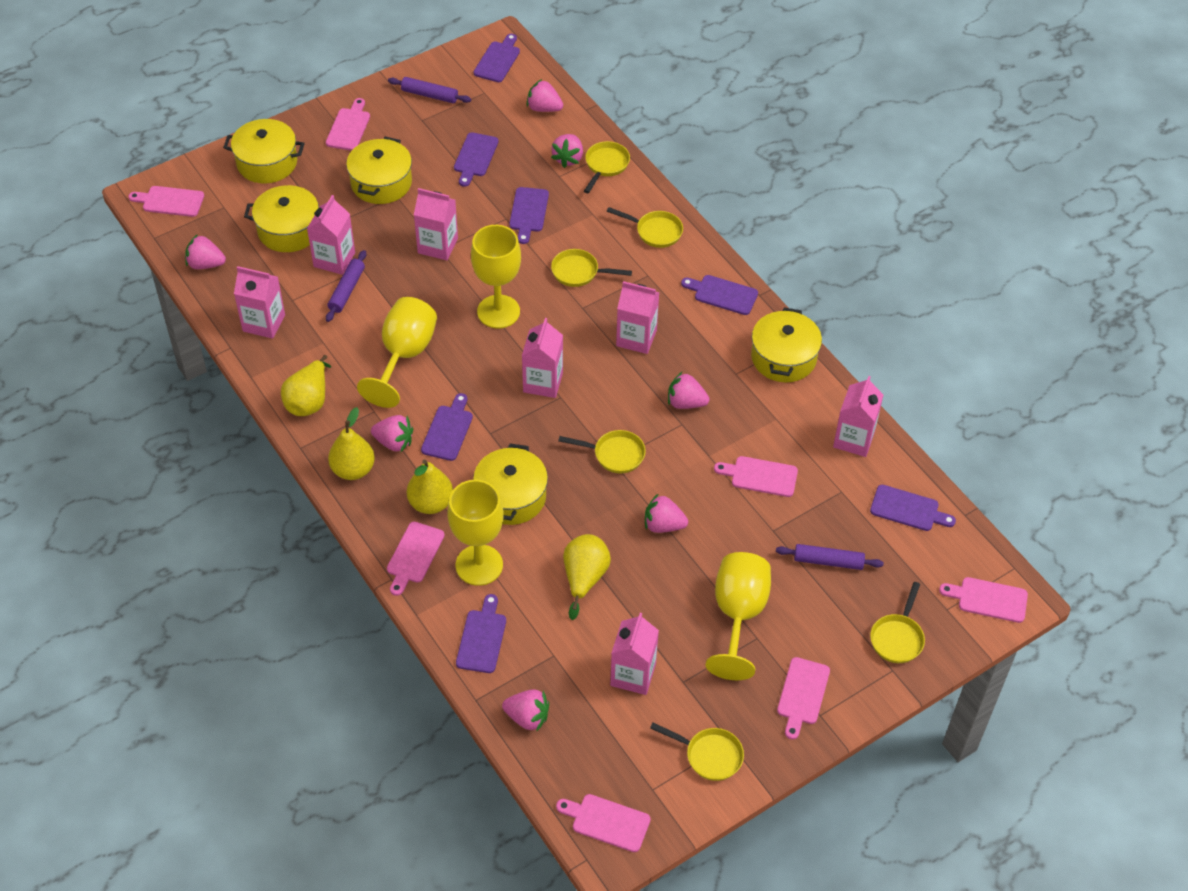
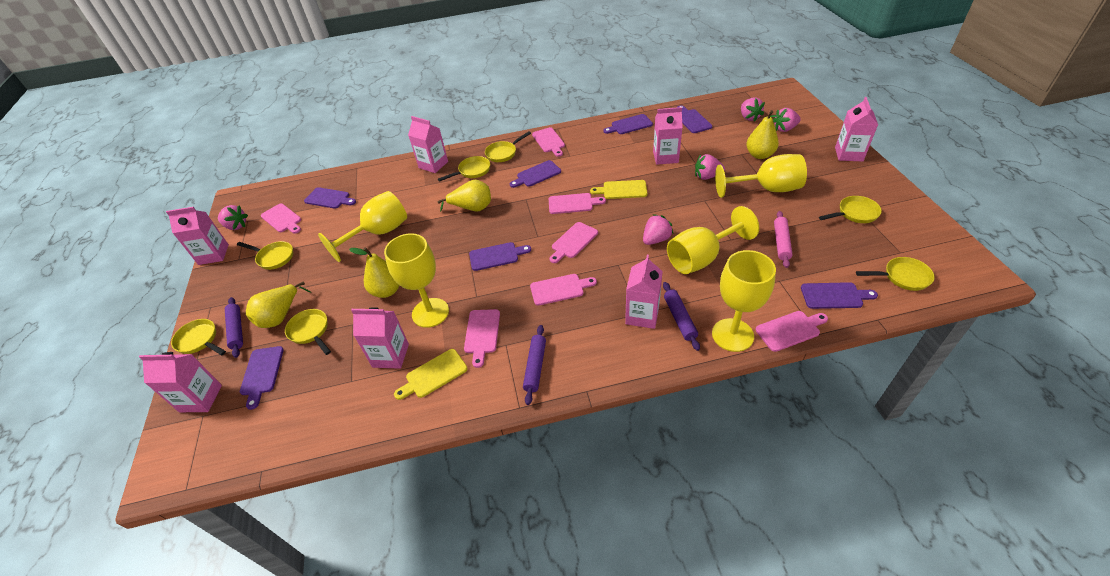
pink rolling pin: 0 -> 1
pink strawberry: 7 -> 5
yellow cutting board: 0 -> 2
yellow goblet: 4 -> 5
yellow pan: 6 -> 7
yellow pot: 5 -> 0

